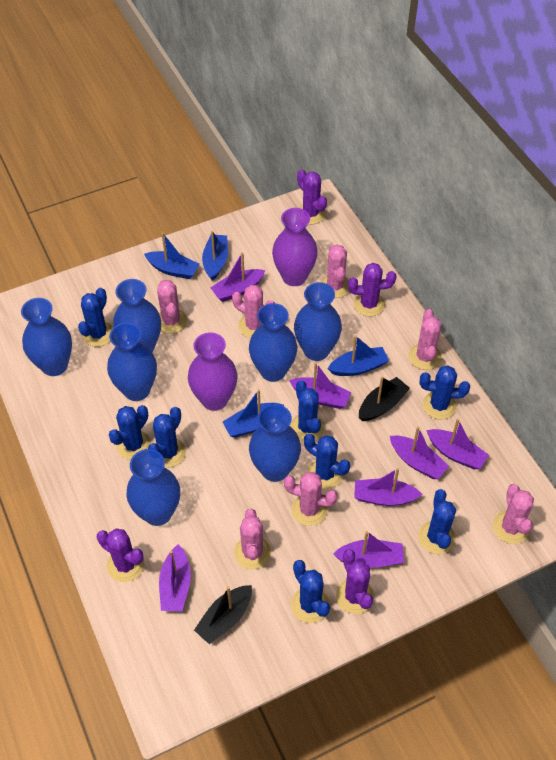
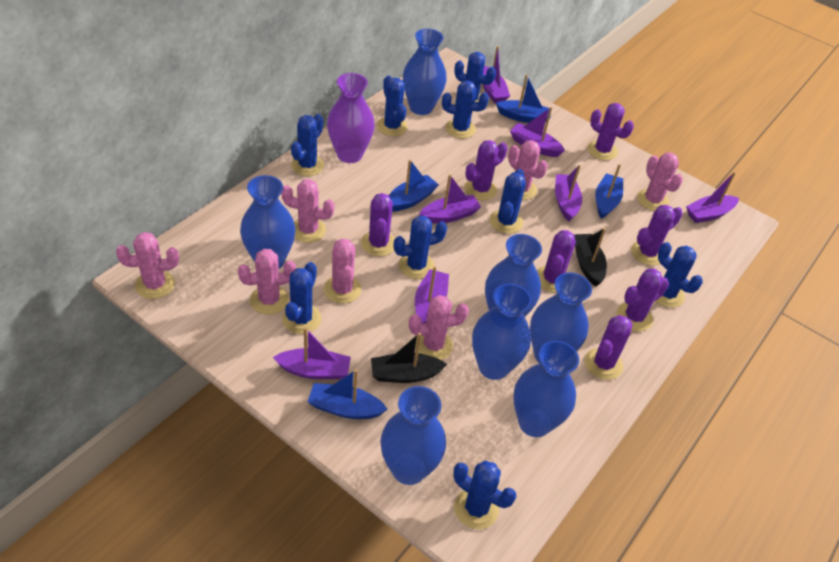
blue cactus: 8 -> 9
purple cactus: 4 -> 7
purple vase: 2 -> 1

